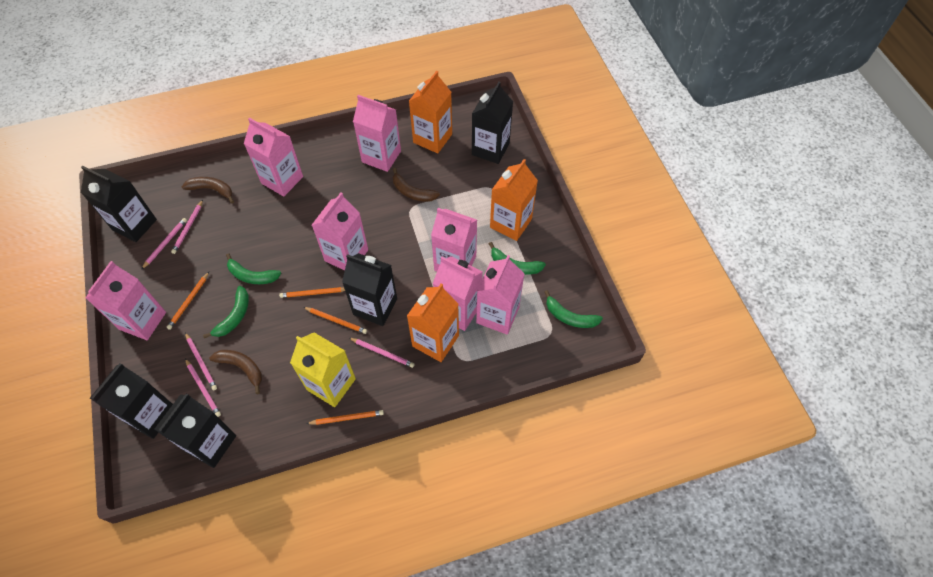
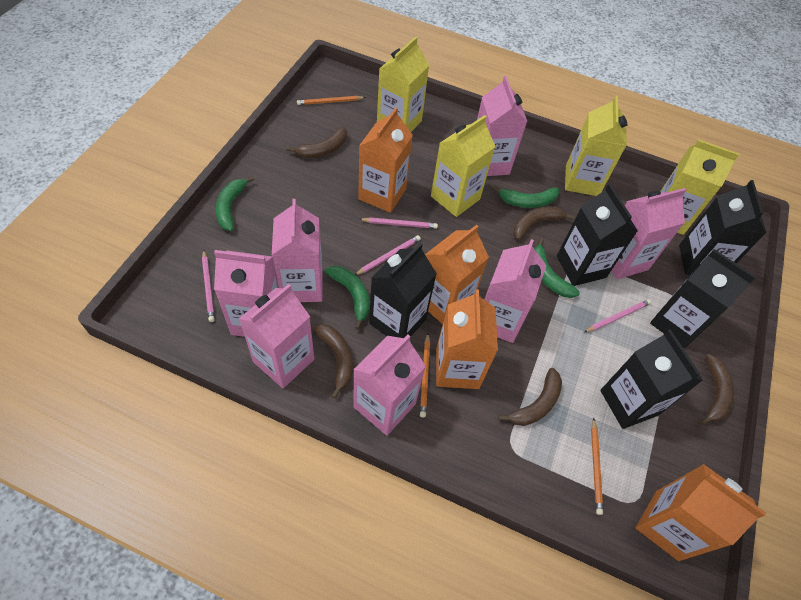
brown banana: 3 -> 5
orange carton: 3 -> 4
orange pencil: 4 -> 3
pink pencil: 5 -> 4
yellow carton: 1 -> 4

